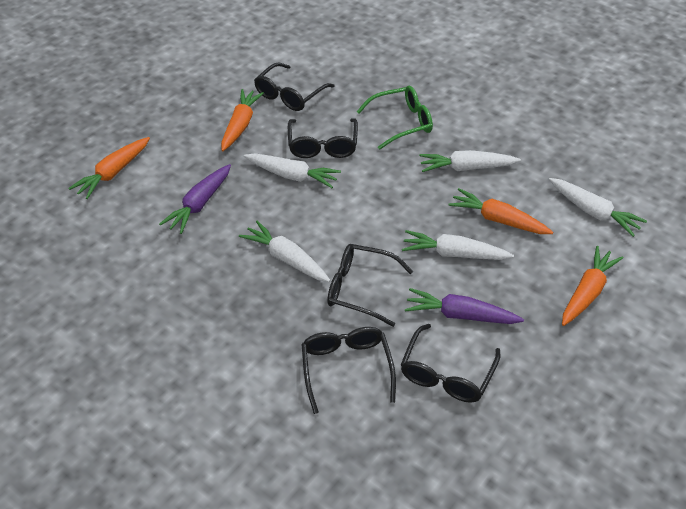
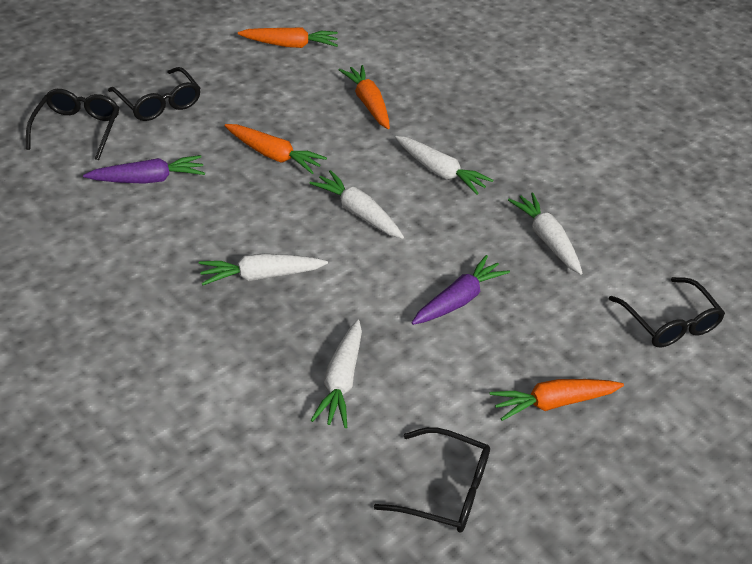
black glasses: 5 -> 4
green glasses: 1 -> 0

